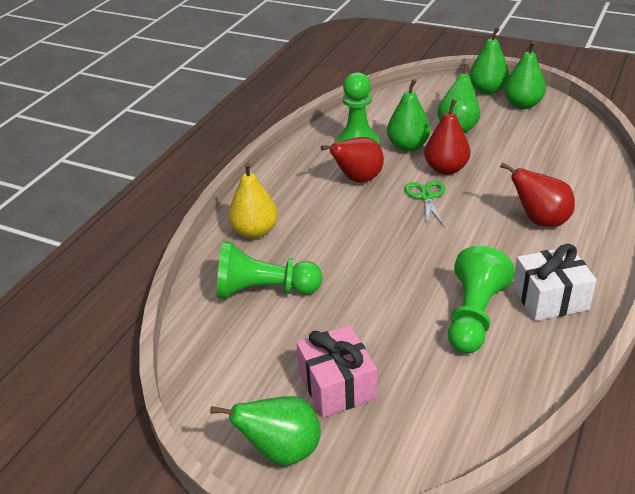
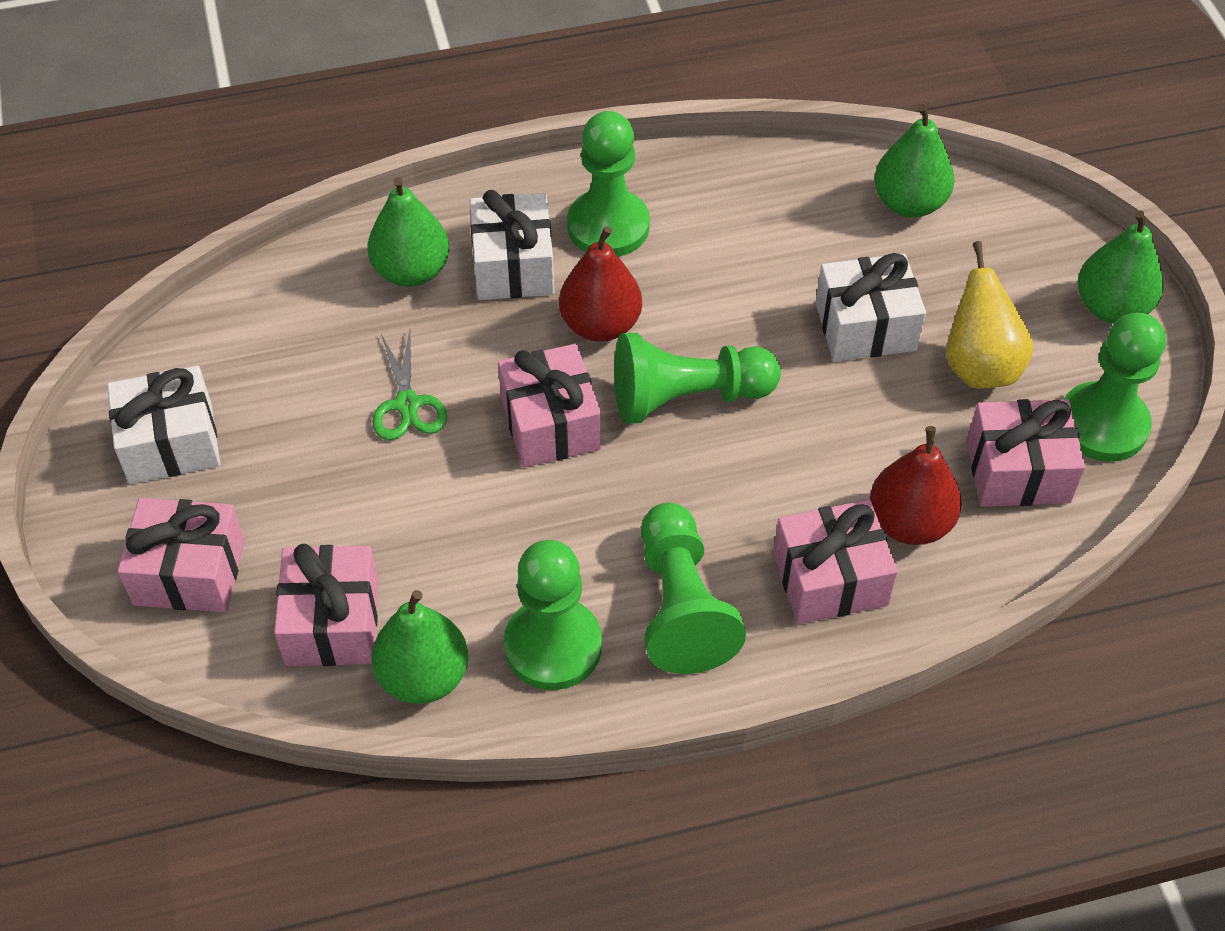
green pawn: 3 -> 5
green pear: 5 -> 4
pink gift: 1 -> 5
red pear: 3 -> 2
white gift: 1 -> 3

